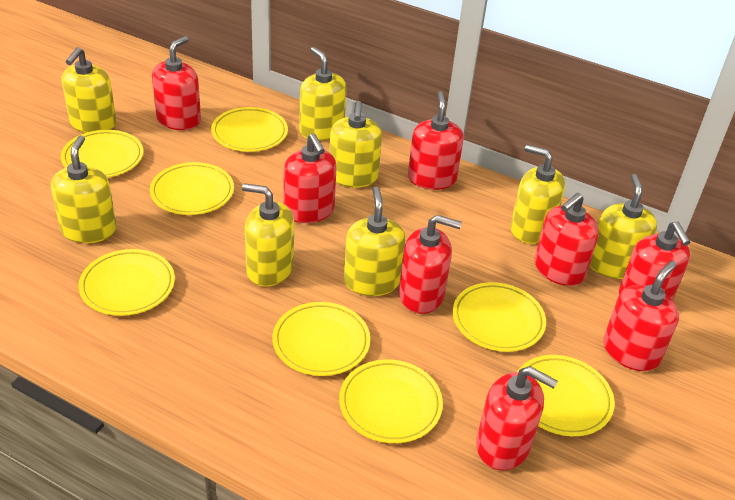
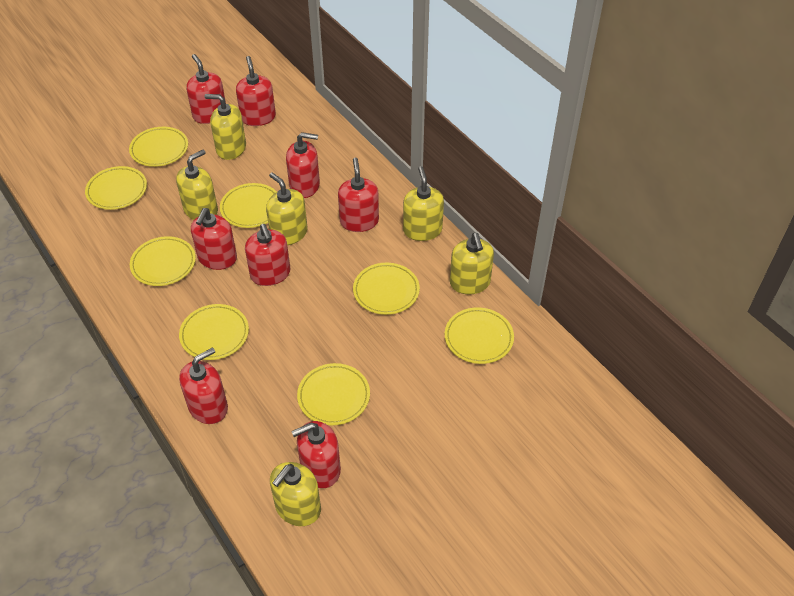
yellow soap dispenser: 8 -> 6

